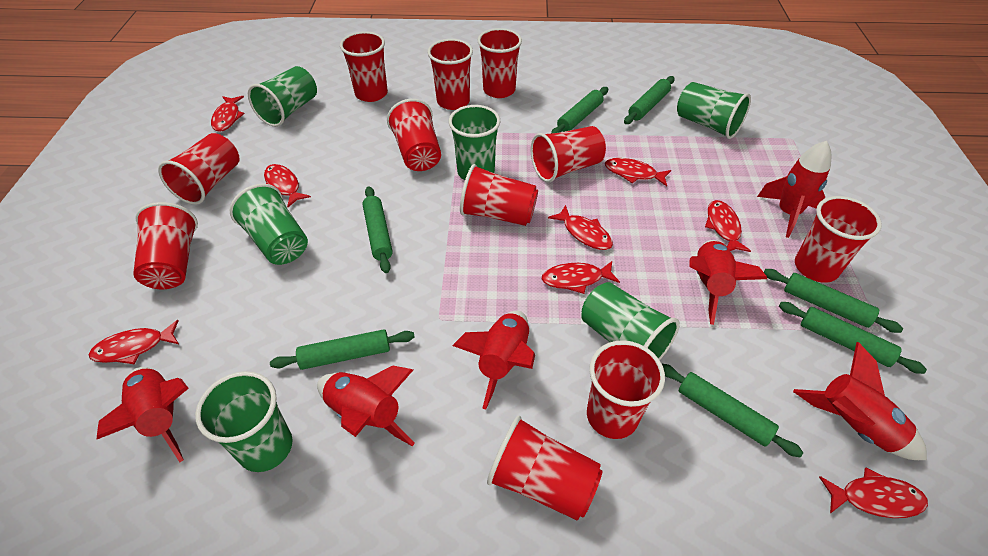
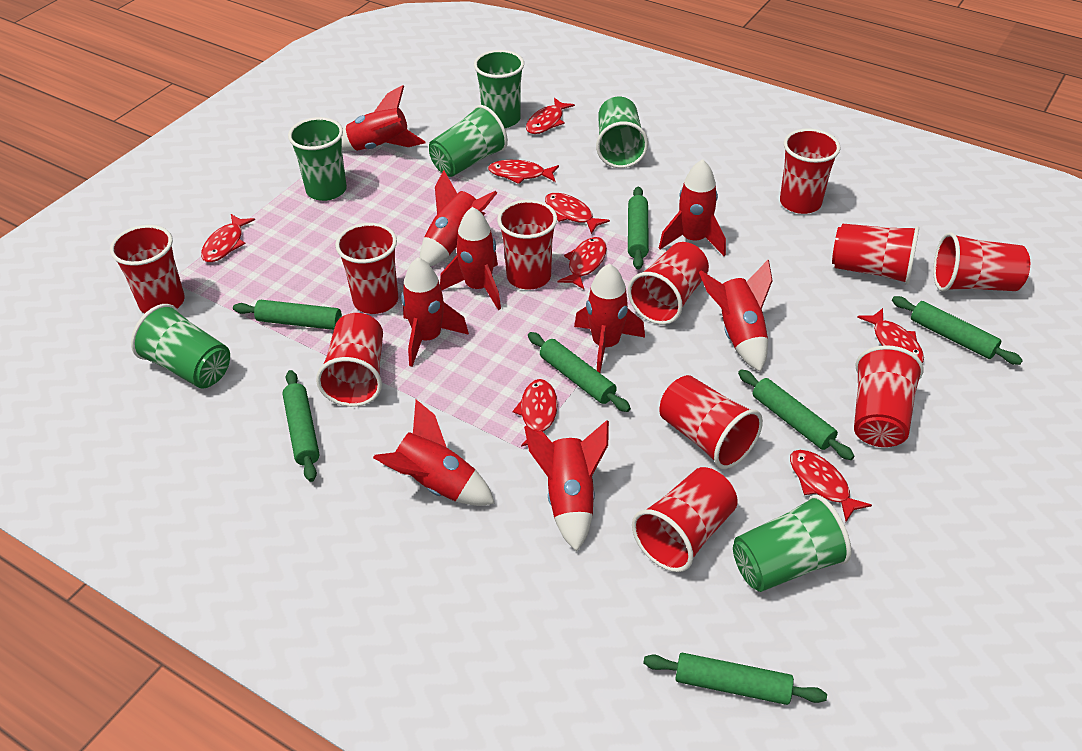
red rocket: 6 -> 9

